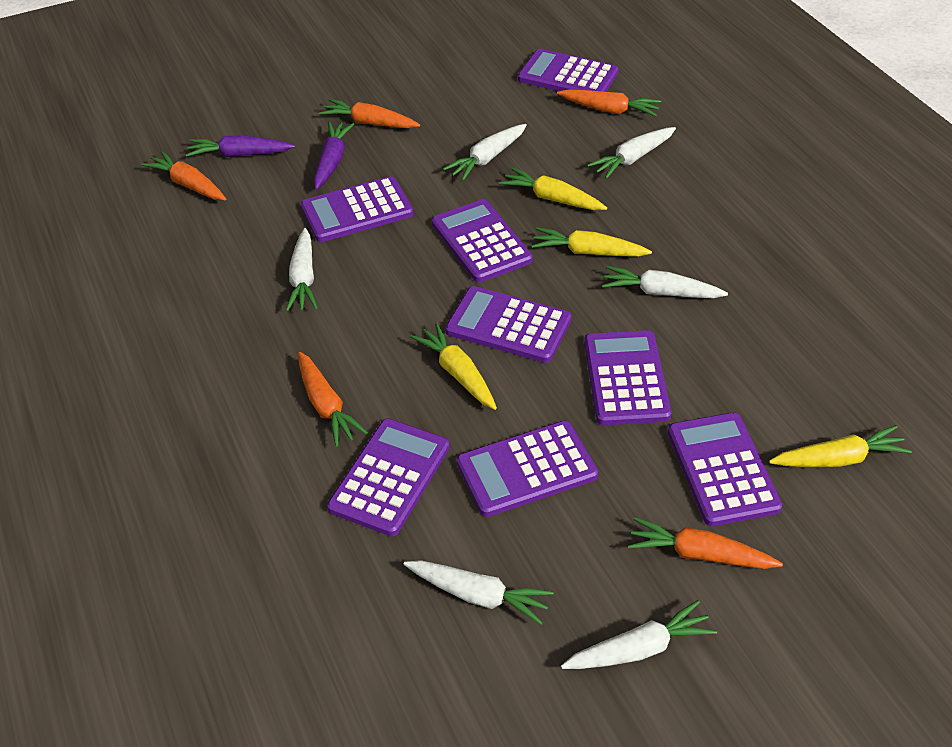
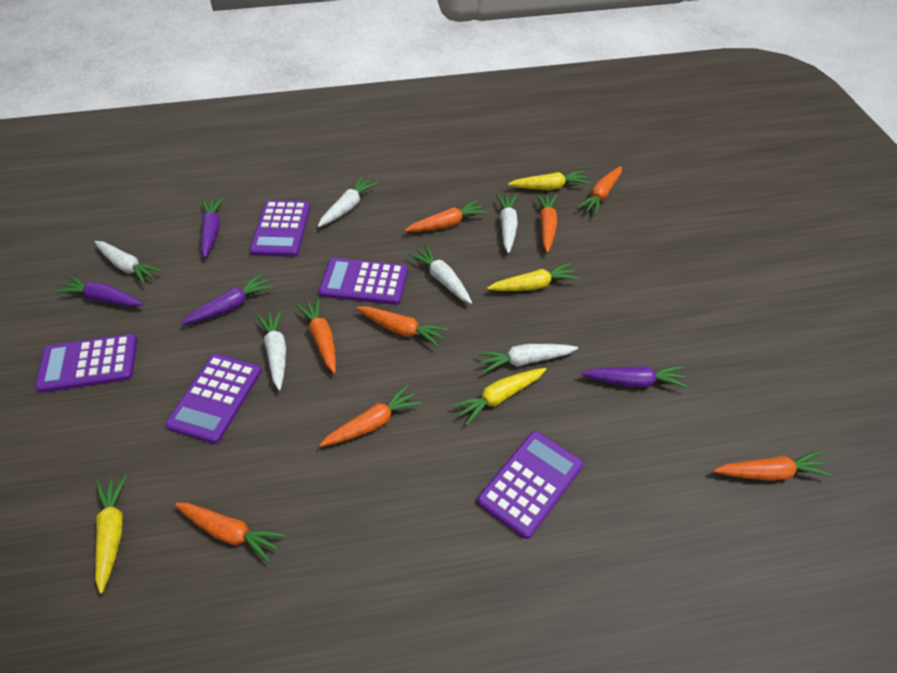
orange carrot: 5 -> 8
purple calculator: 8 -> 5
purple carrot: 2 -> 4

